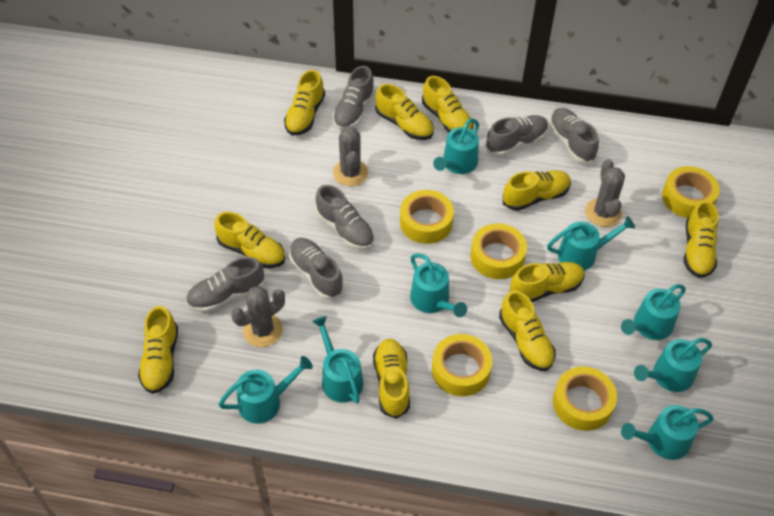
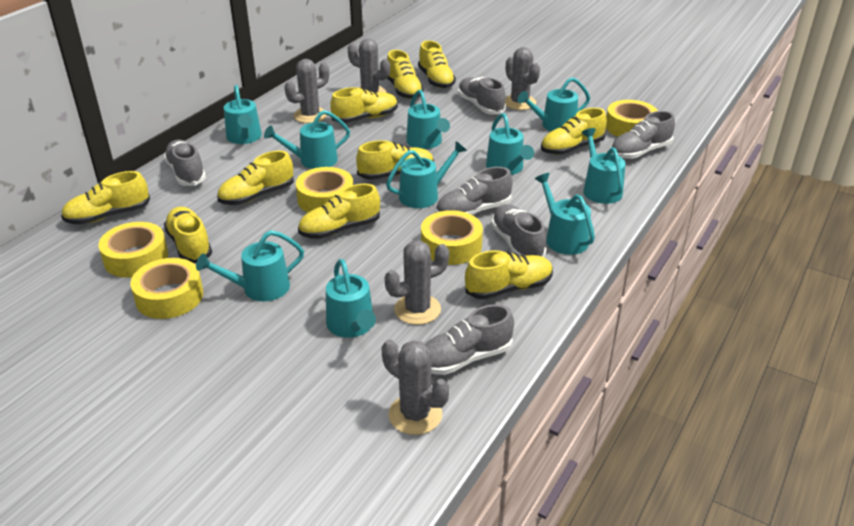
grey cactus: 3 -> 5
turquoise watering can: 8 -> 10

